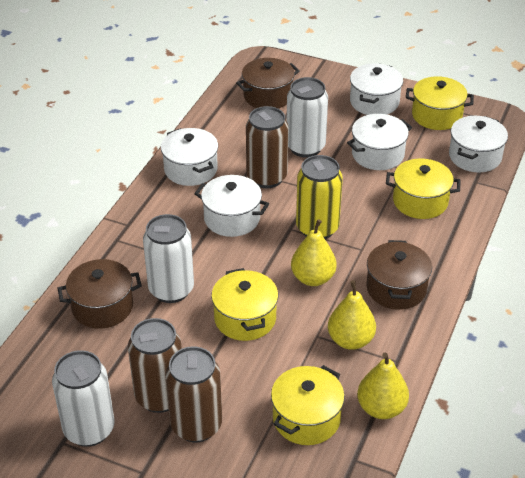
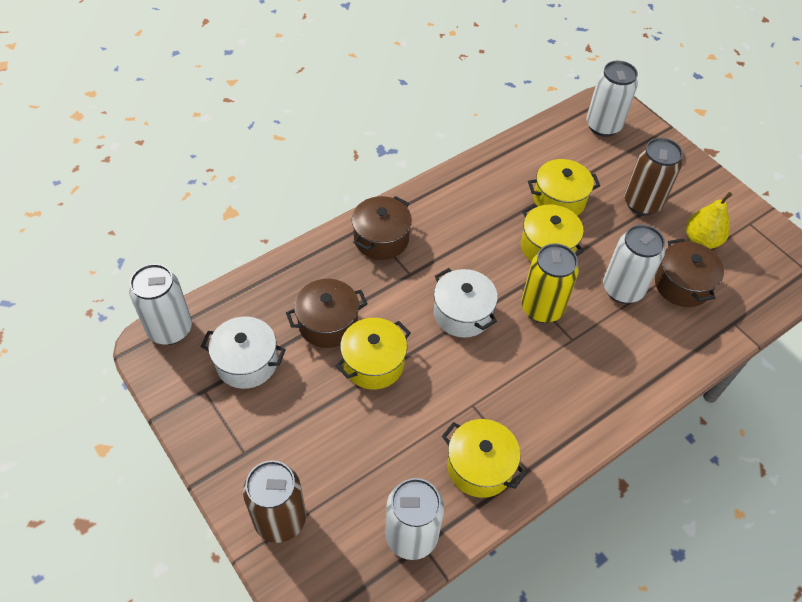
brown can: 3 -> 2
white can: 3 -> 4
white pot: 5 -> 2
yellow pear: 3 -> 1

